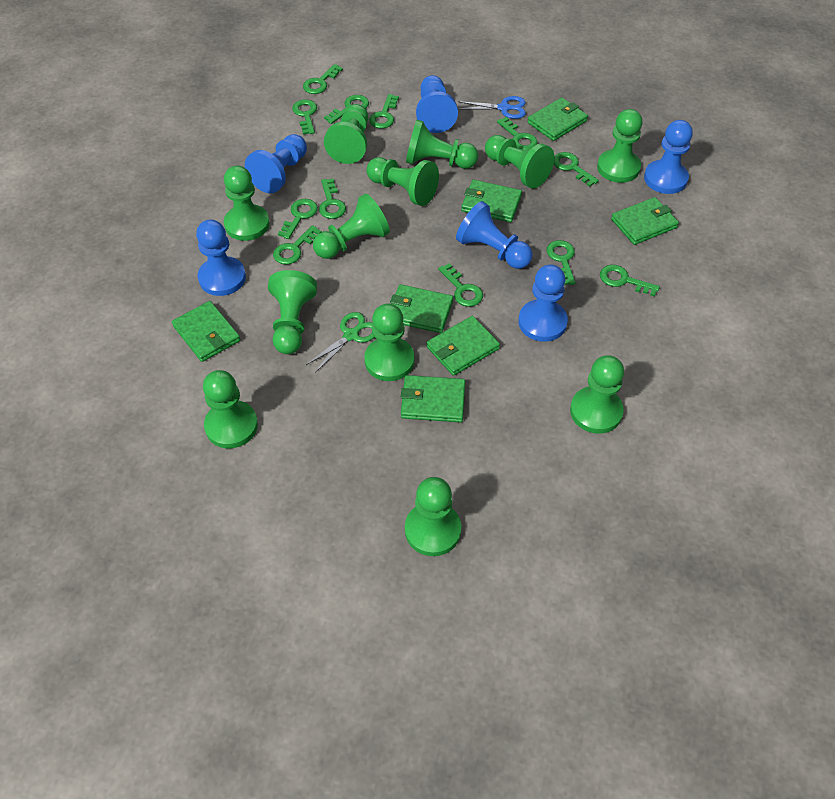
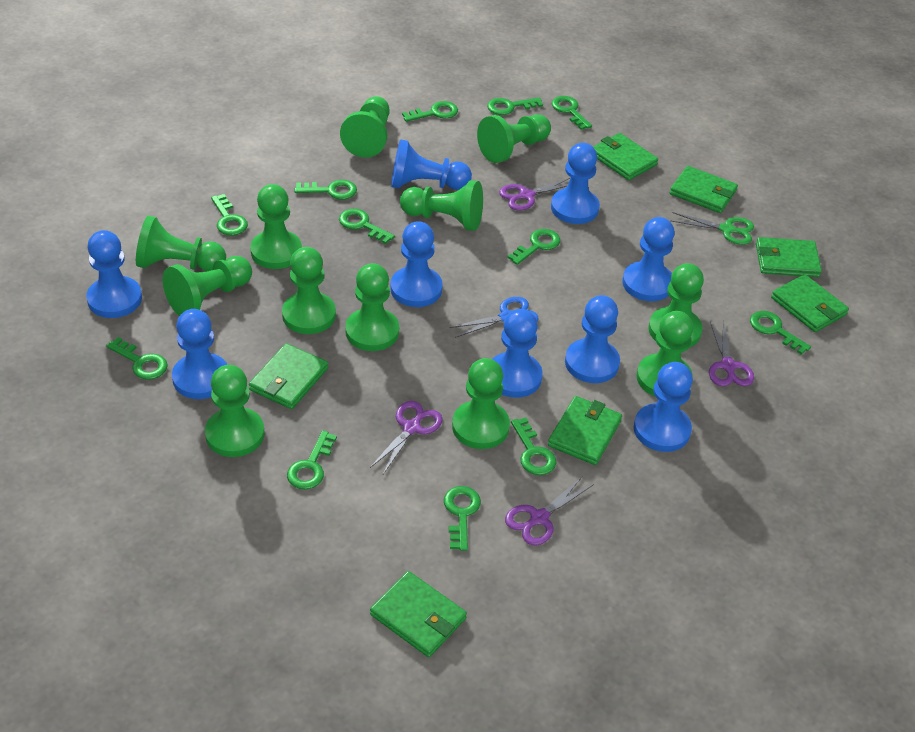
blue pawn: 6 -> 9
purple scissors: 0 -> 4

